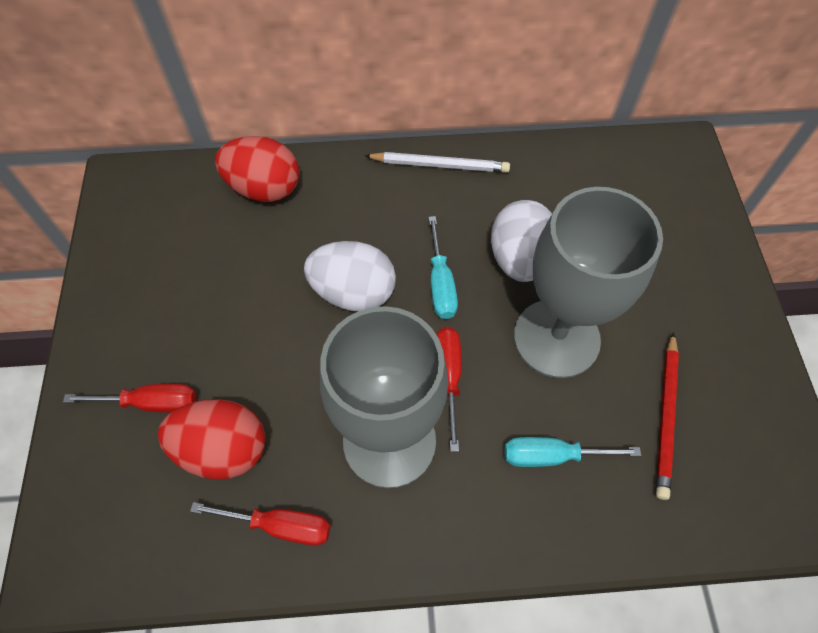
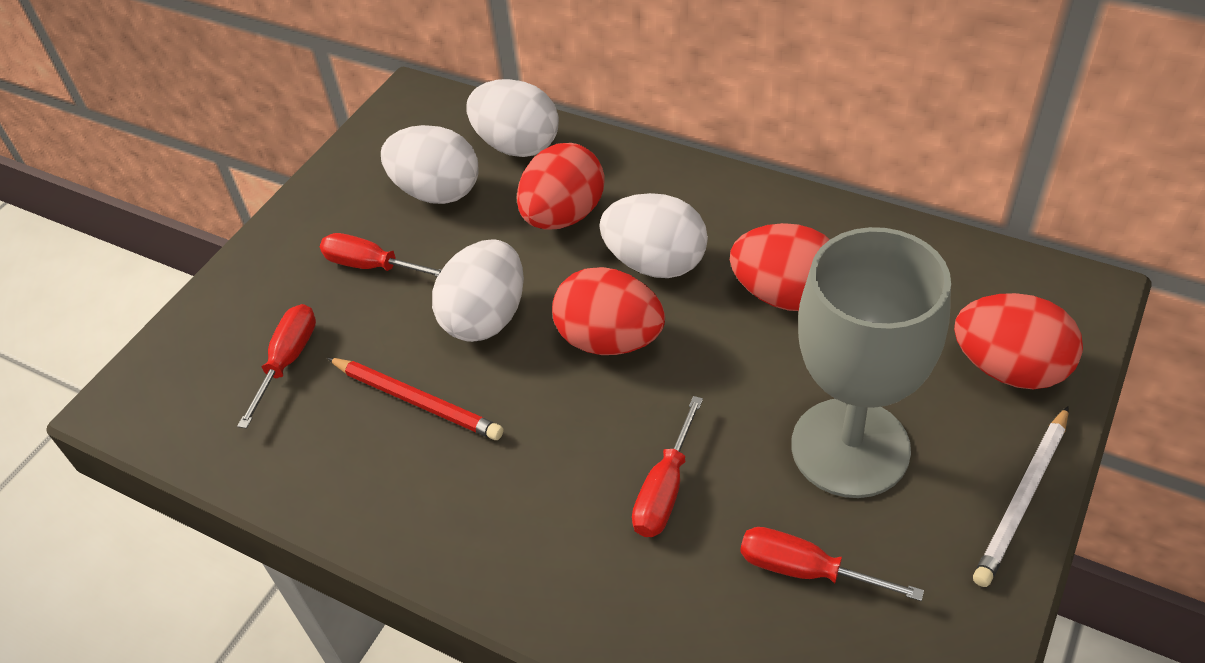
grey goblet: 2 -> 1
red egg: 2 -> 4
red screwdriver: 3 -> 4
turquoise screwdriver: 2 -> 0
white egg: 2 -> 4

